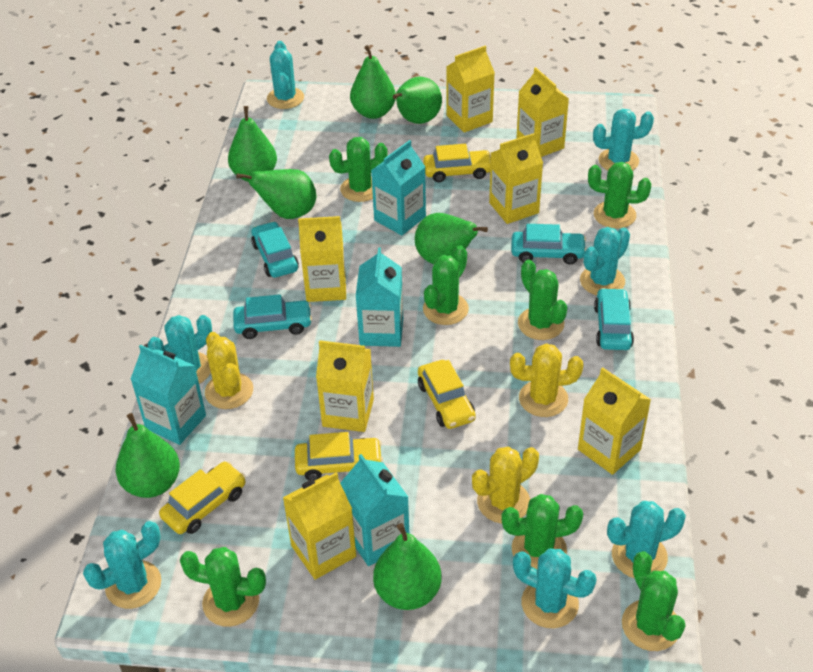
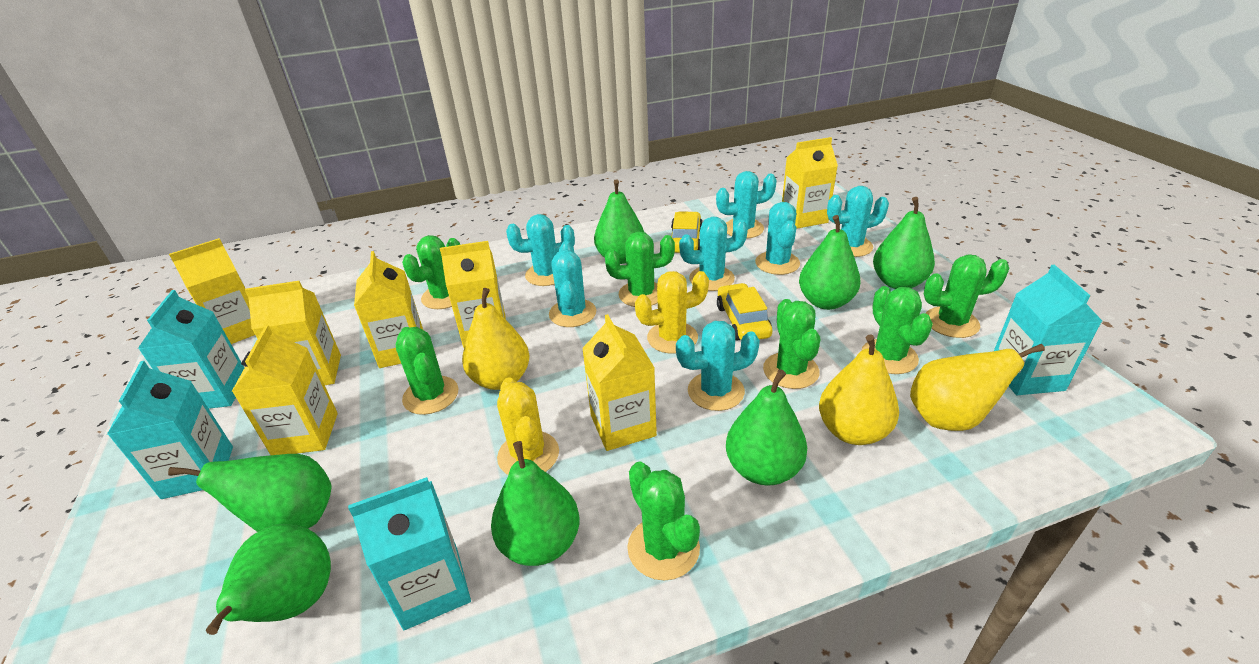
turquoise car: 4 -> 0
yellow cactus: 3 -> 2
yellow car: 4 -> 2
yellow pear: 0 -> 3

